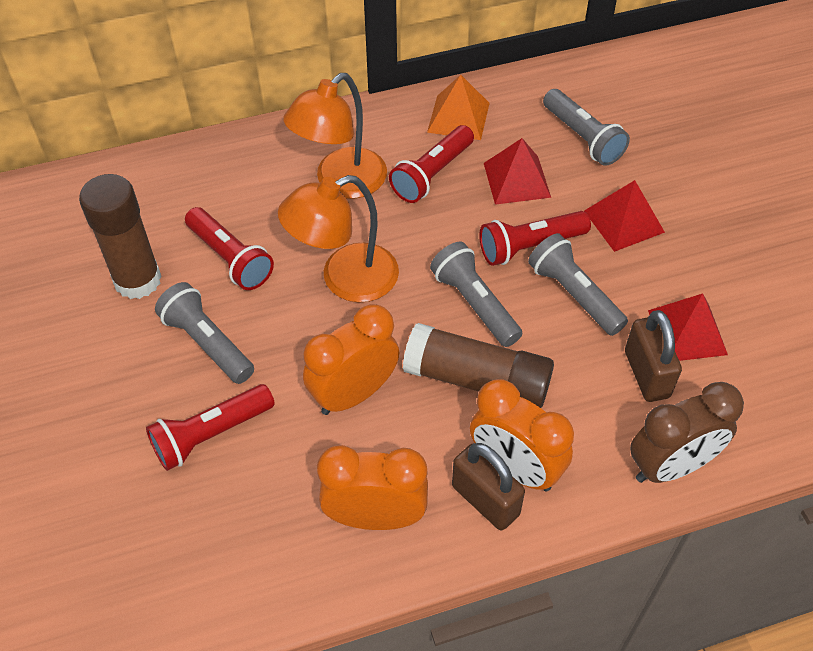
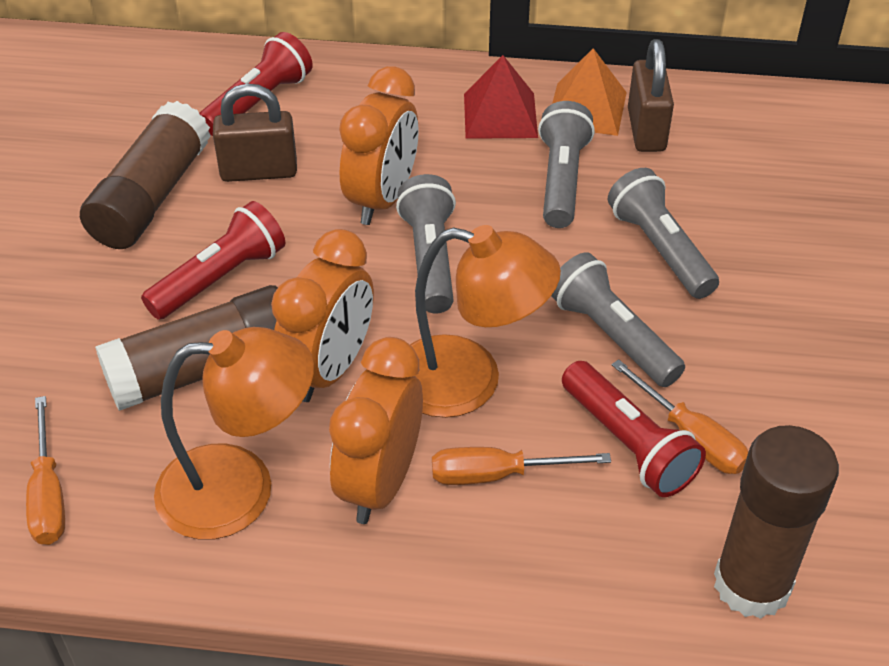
brown clock: 1 -> 0
brown glue stick: 2 -> 3
orange screwdriver: 0 -> 3
red flashlight: 4 -> 3
red pyramid: 3 -> 1

